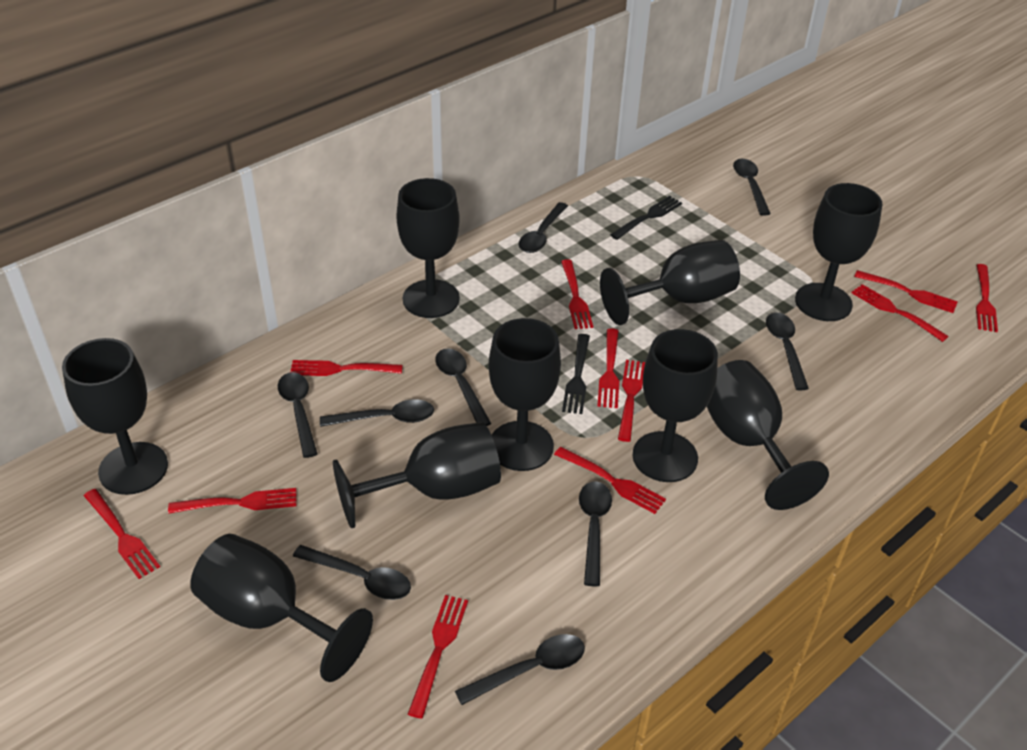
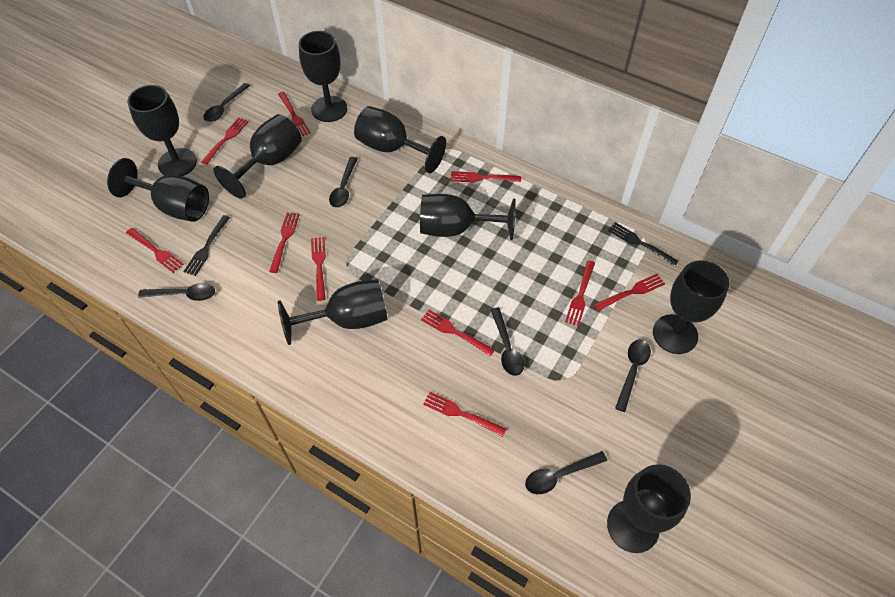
black spoon: 9 -> 6
red fork: 11 -> 10

